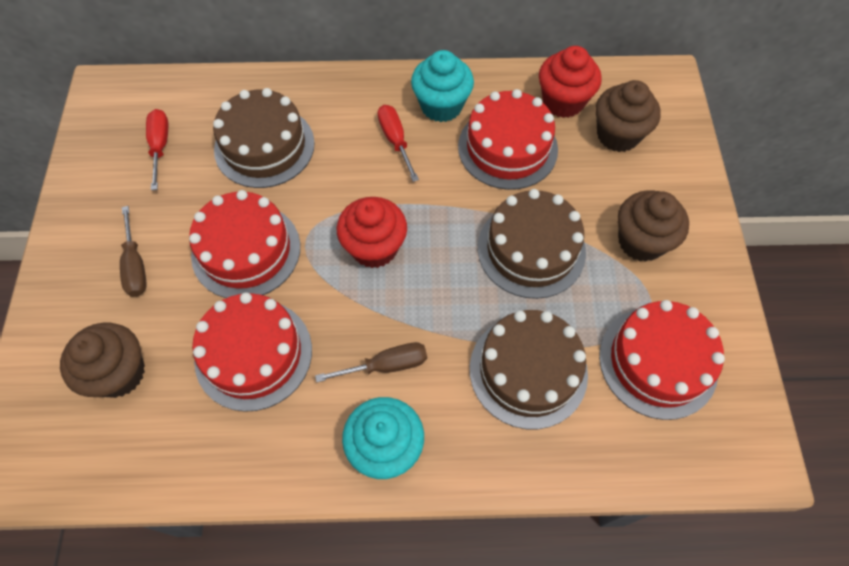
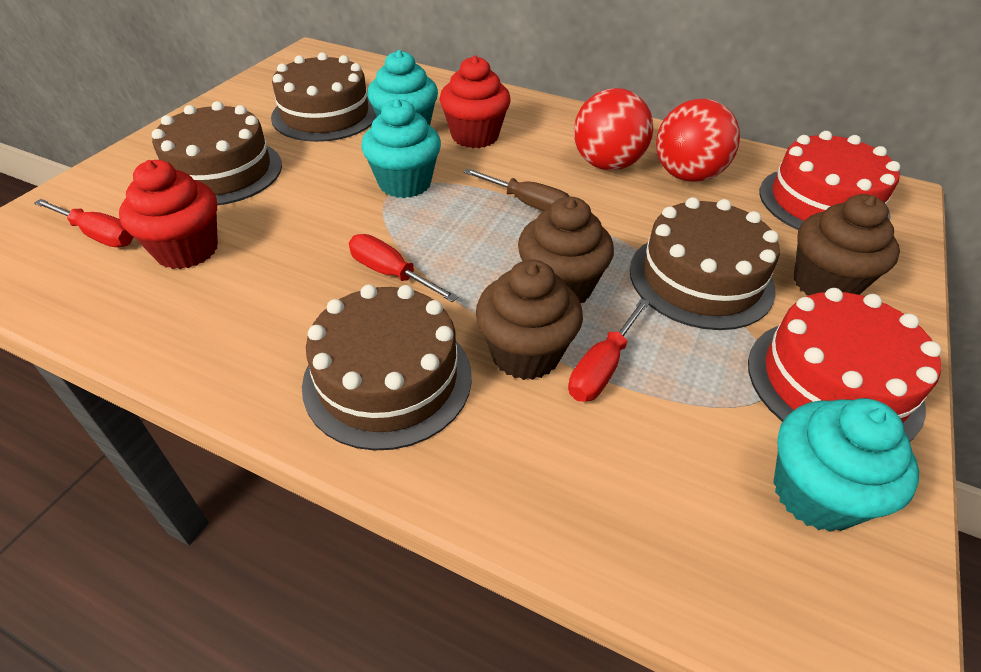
brown cake: 3 -> 4
brown screwdriver: 2 -> 1
red ball: 0 -> 2
red cake: 4 -> 2
red screwdriver: 2 -> 3
turquoise cupcake: 2 -> 3

